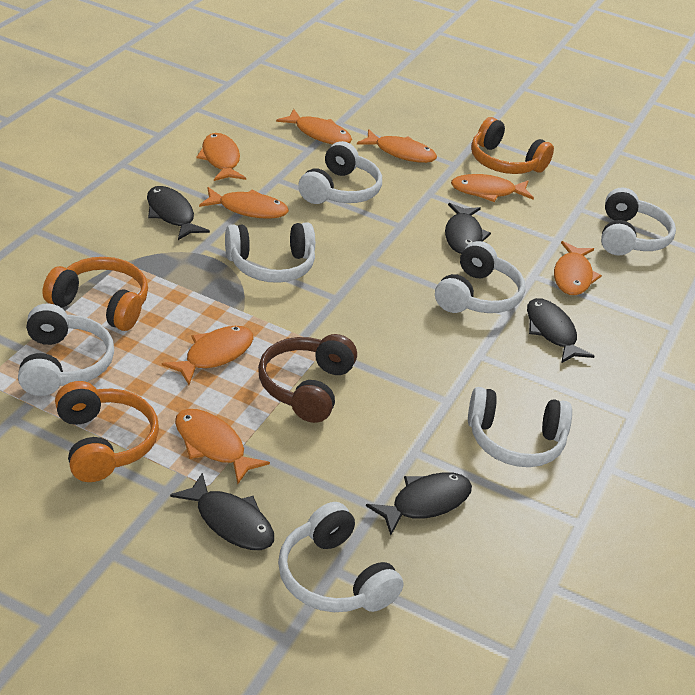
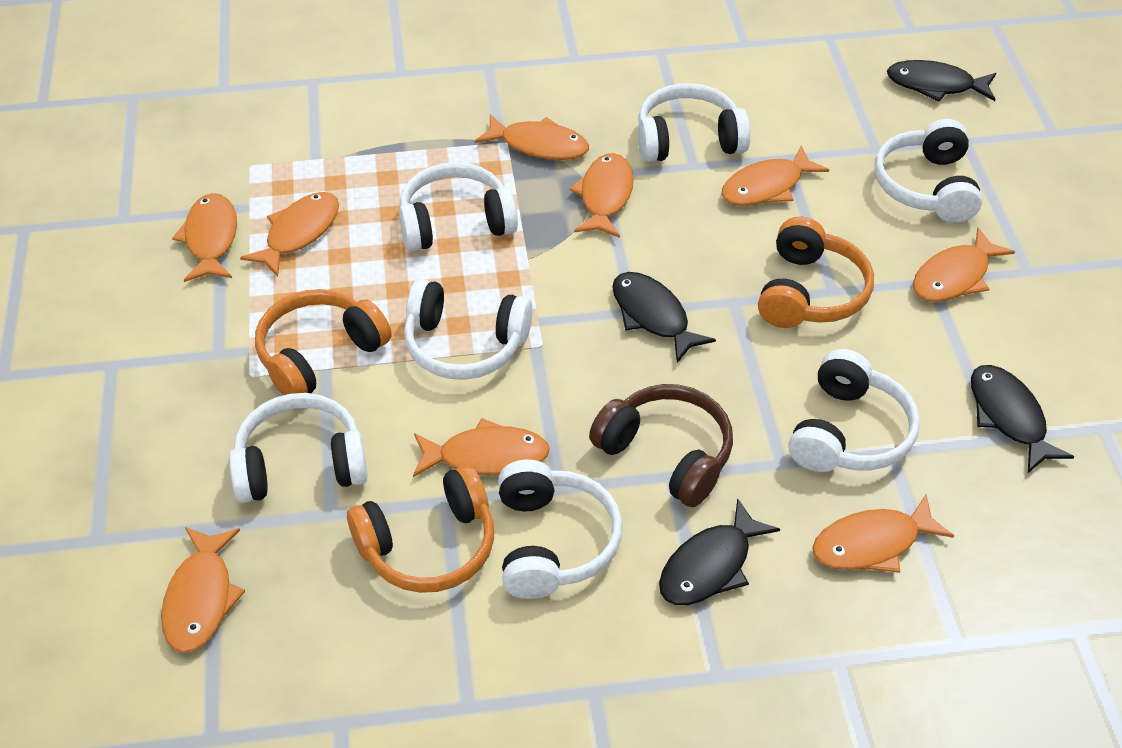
black fish: 5 -> 4
orange fish: 8 -> 9

